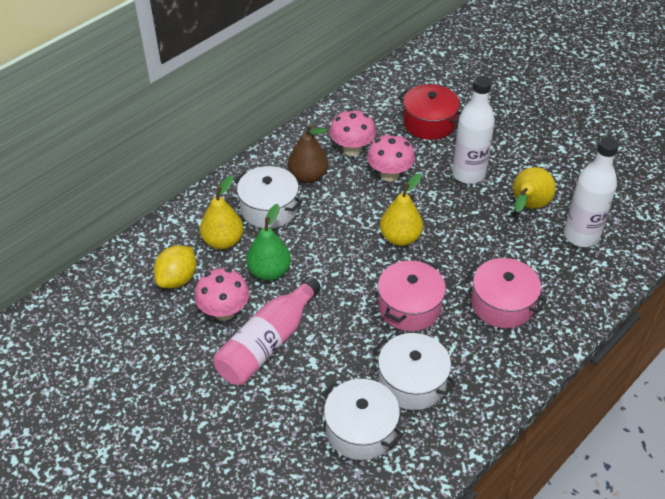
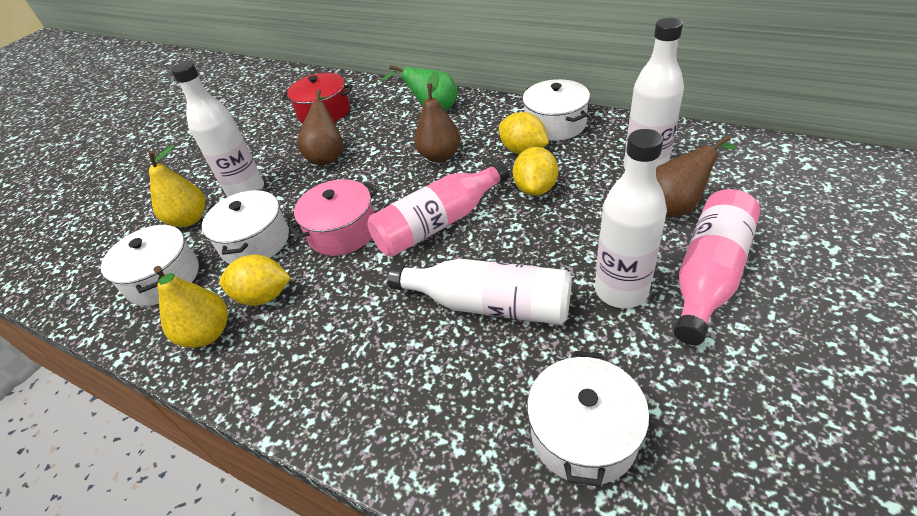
brown pear: 1 -> 3
pink bottle: 1 -> 2
pink mushroom: 3 -> 0
pink pot: 2 -> 1
white bottle: 2 -> 4
white pot: 3 -> 4
yellow lemon: 1 -> 3
yellow pear: 3 -> 2

